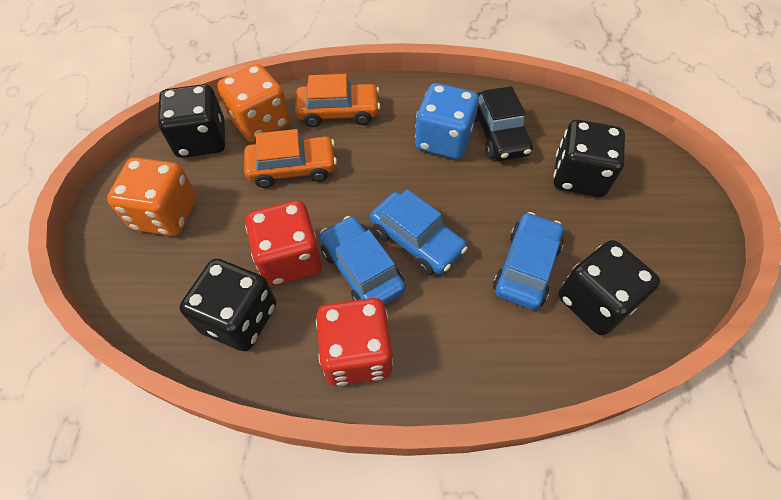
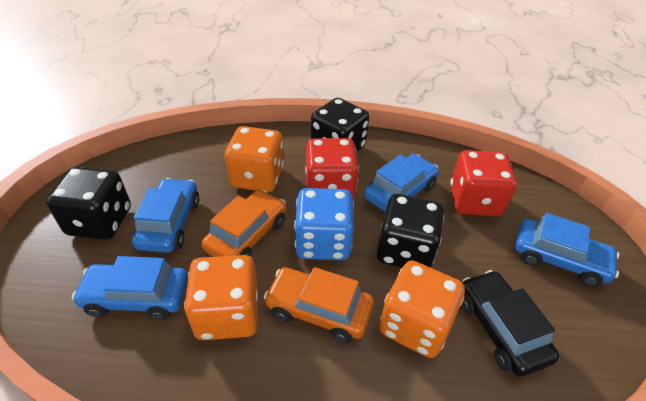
black dice: 4 -> 3
blue car: 3 -> 4
orange dice: 2 -> 3

